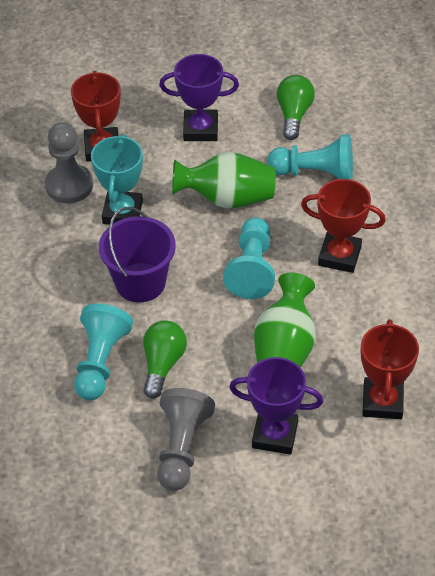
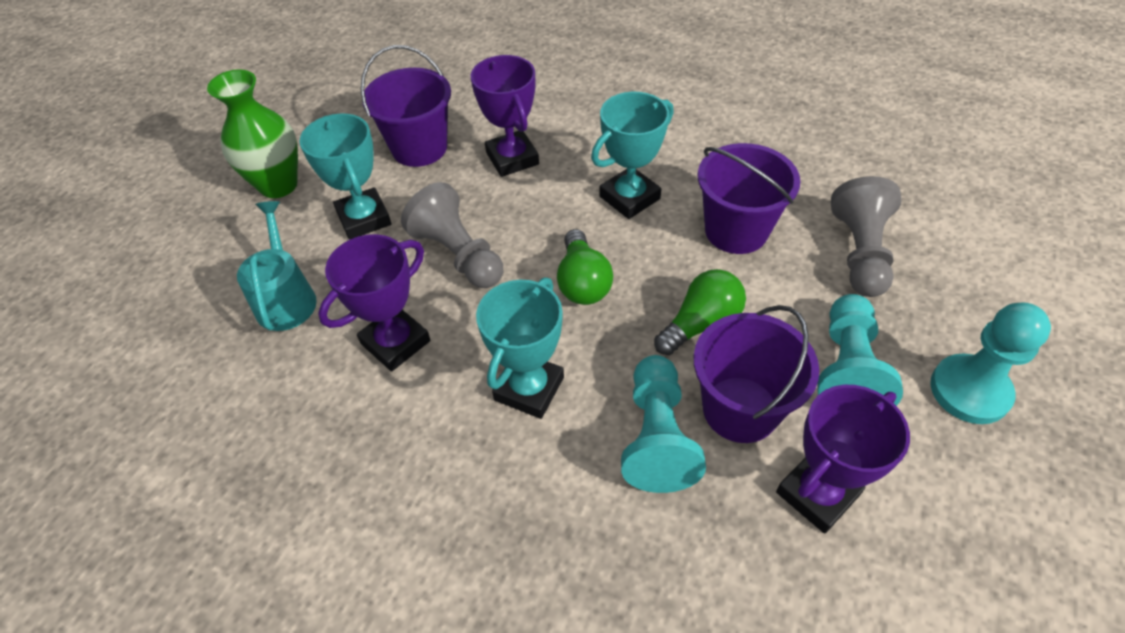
green vase: 2 -> 1
purple bucket: 1 -> 3
purple trophy: 2 -> 3
red trophy: 3 -> 0
turquoise trophy: 1 -> 3
turquoise watering can: 0 -> 1

